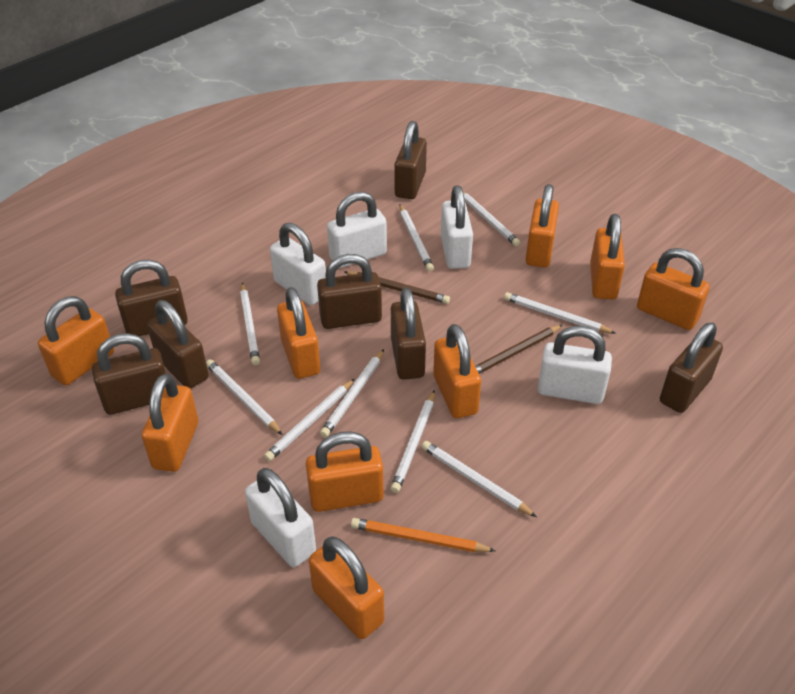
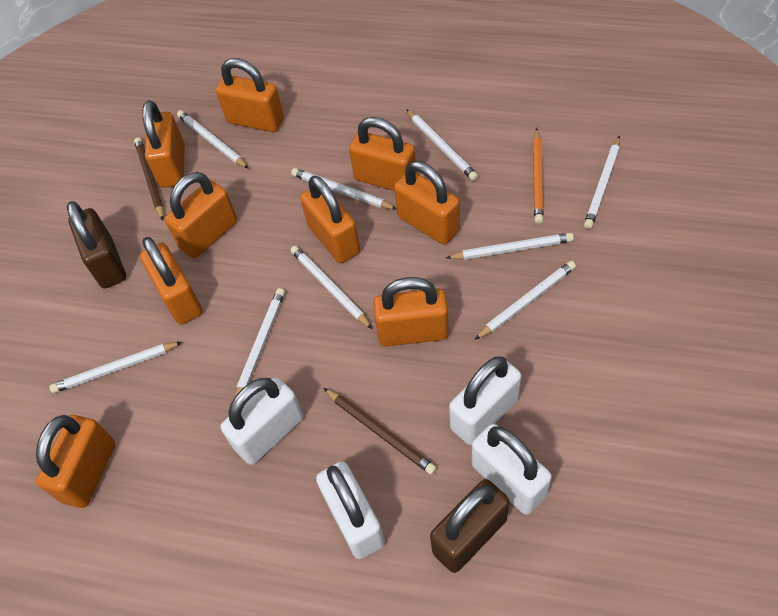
brown padlock: 7 -> 2
white padlock: 5 -> 4

